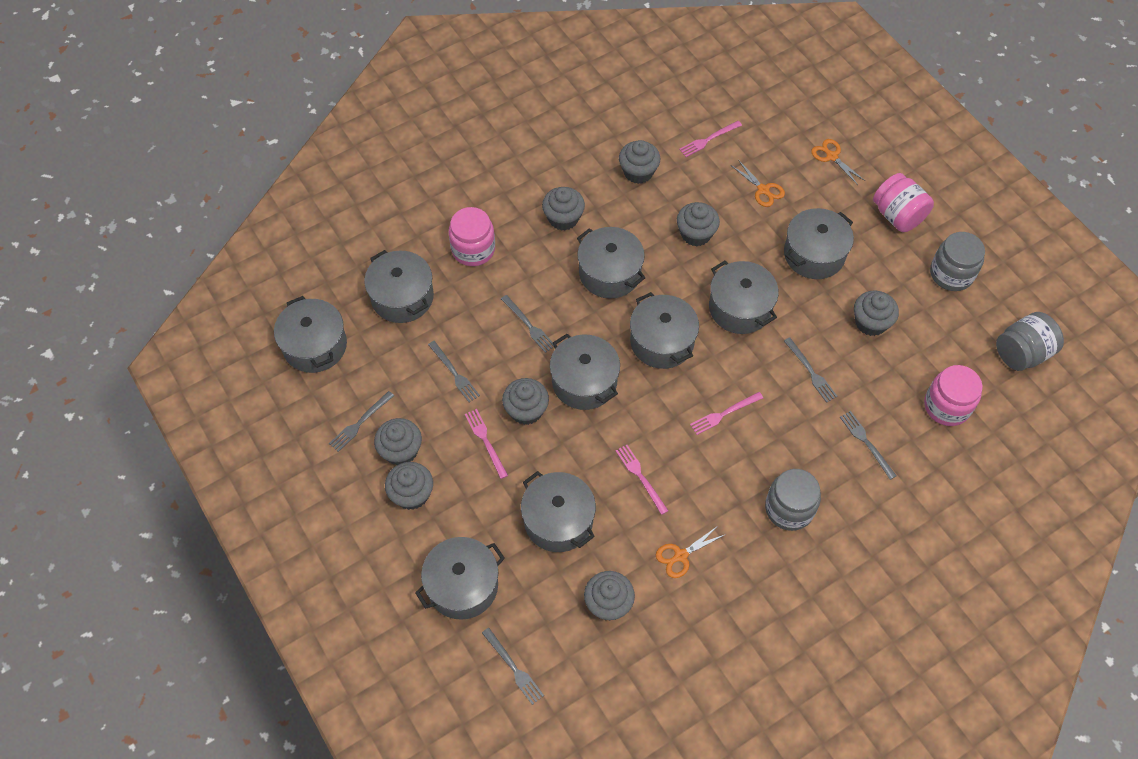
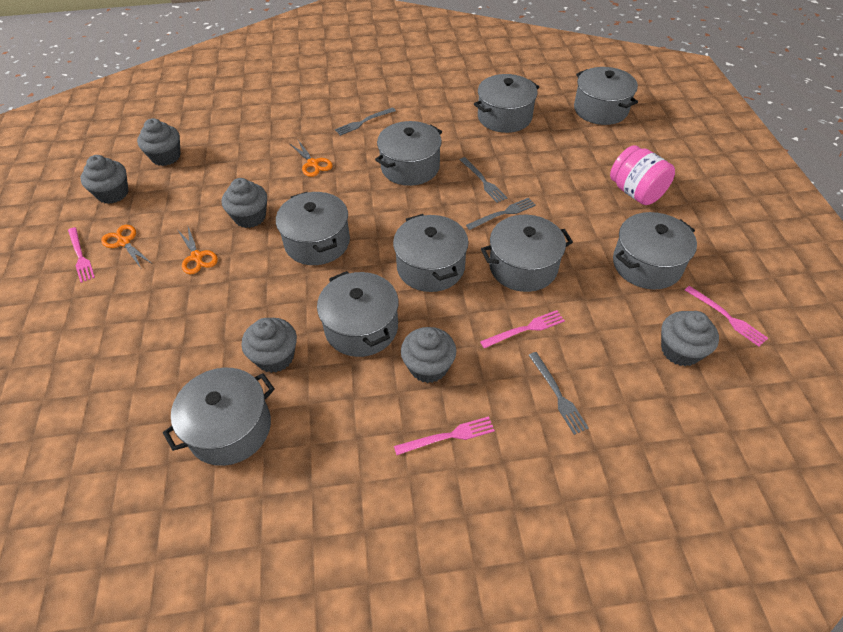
grey cupcake: 8 -> 6
grey fork: 6 -> 4
grey jar: 3 -> 0
pink jar: 3 -> 1

